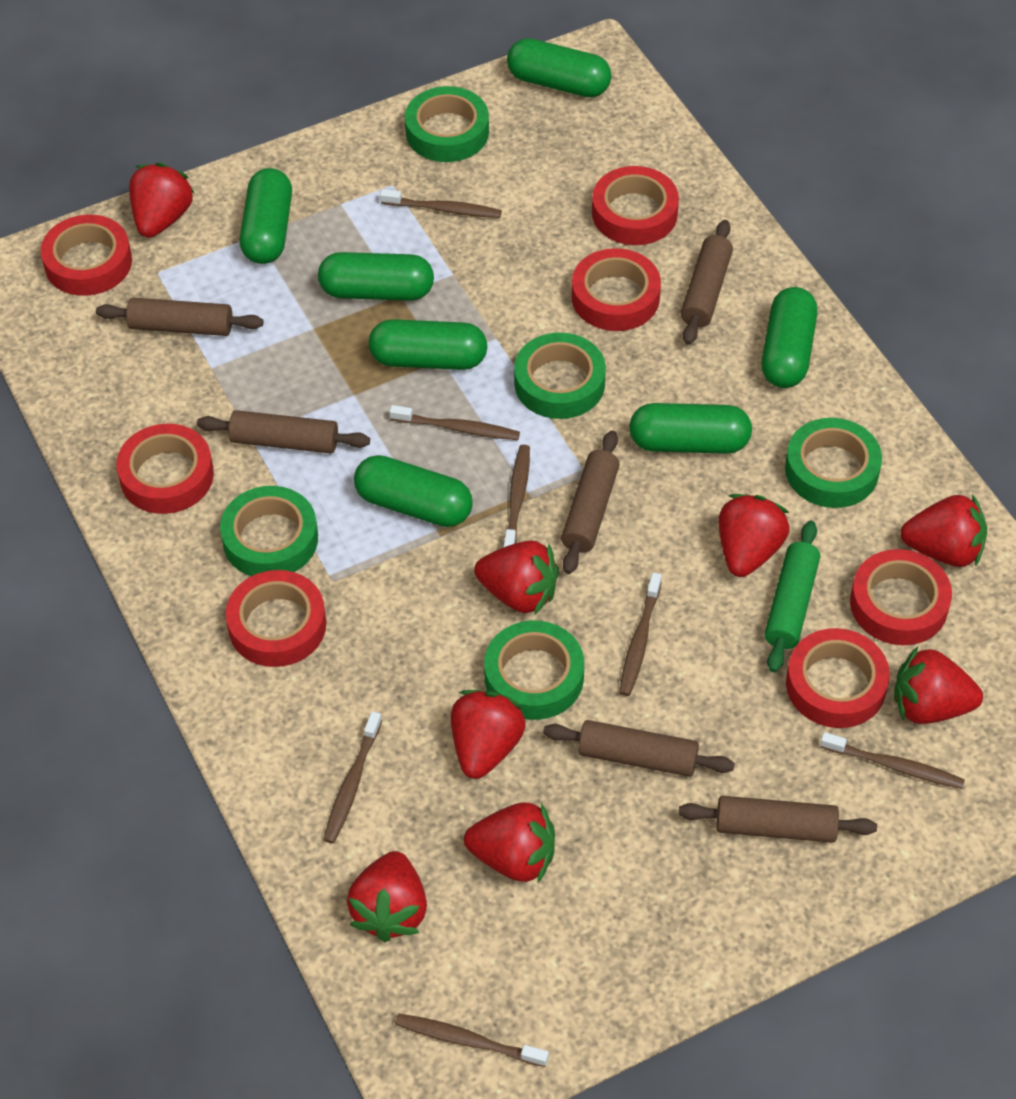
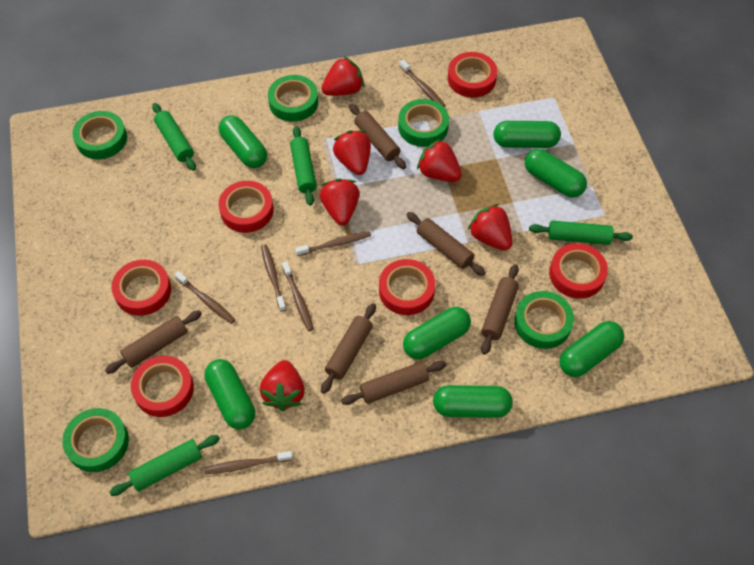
brown toothbrush: 7 -> 6
green rolling pin: 1 -> 4
red strawberry: 8 -> 6
red tape: 7 -> 6

